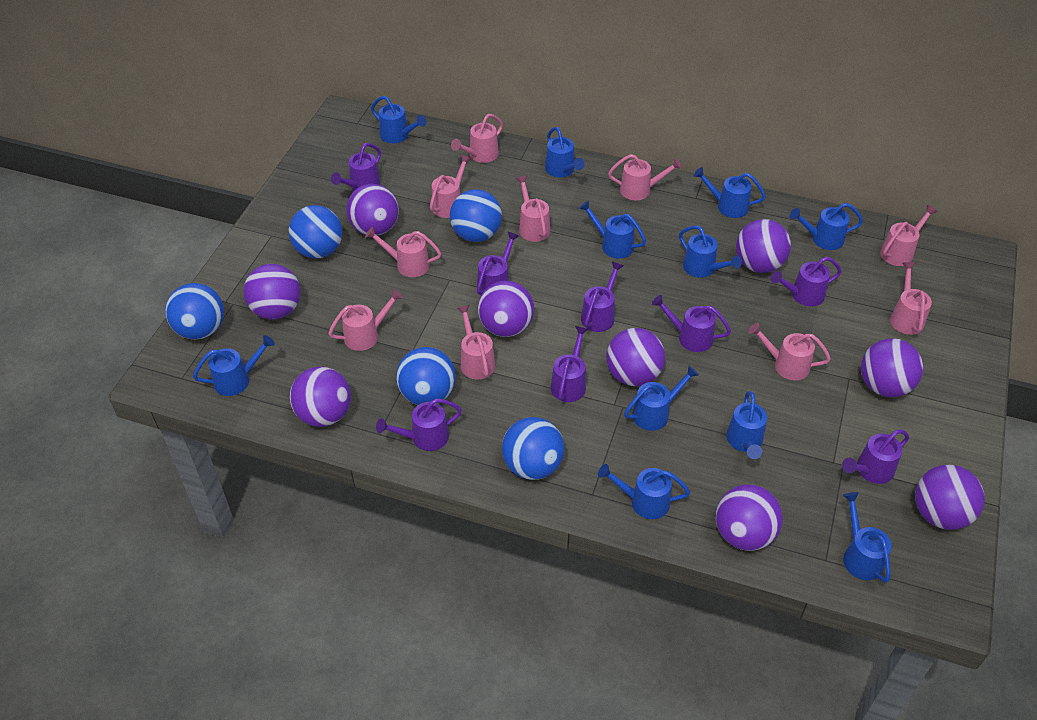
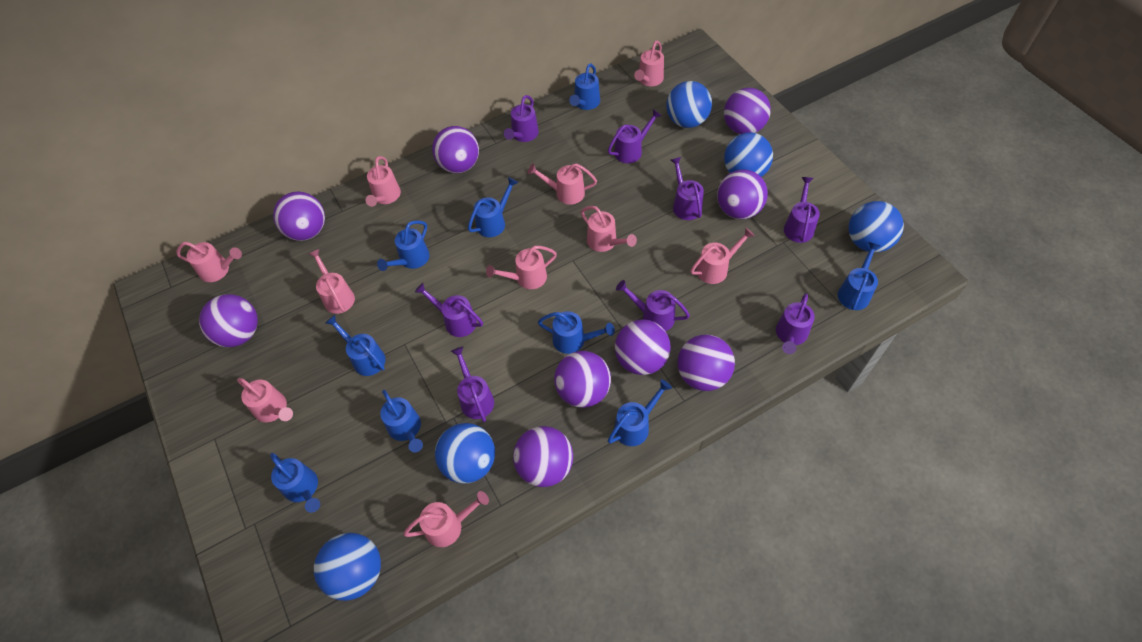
blue watering can: 11 -> 9

